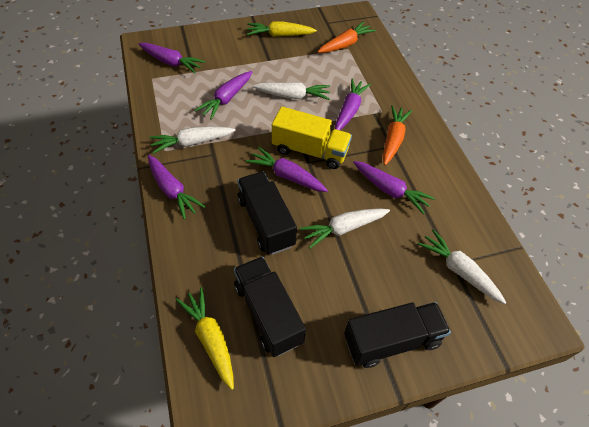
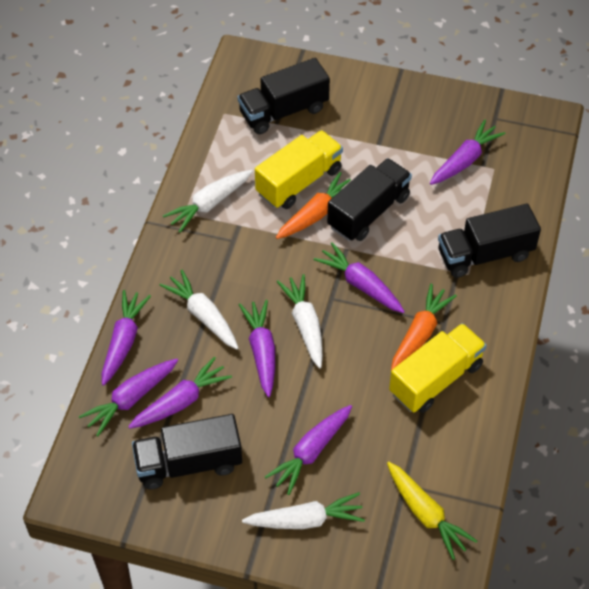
black truck: 3 -> 4
purple carrot: 6 -> 7
yellow carrot: 2 -> 1
yellow truck: 1 -> 2

